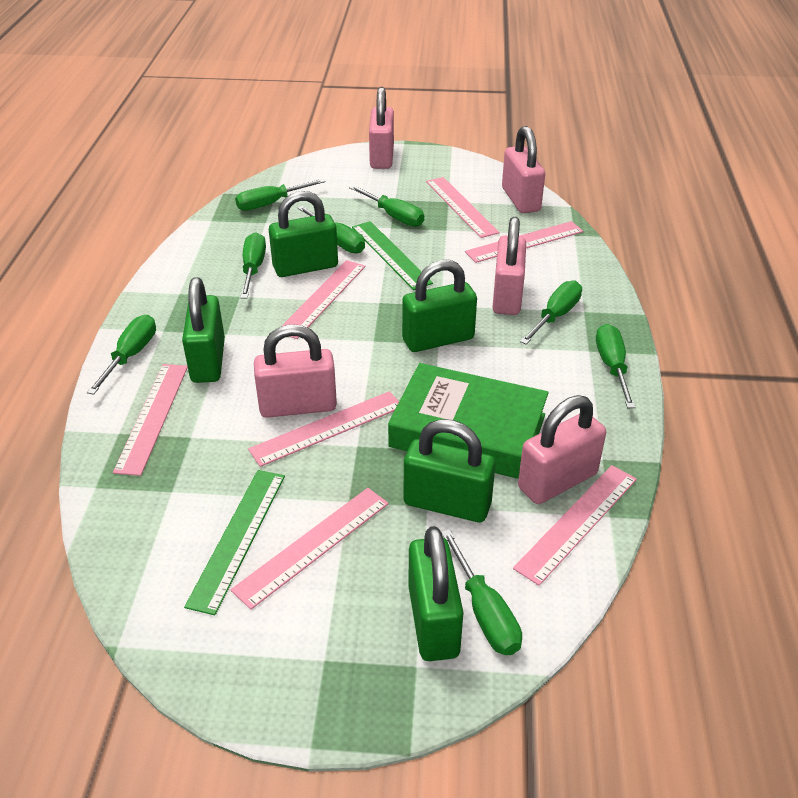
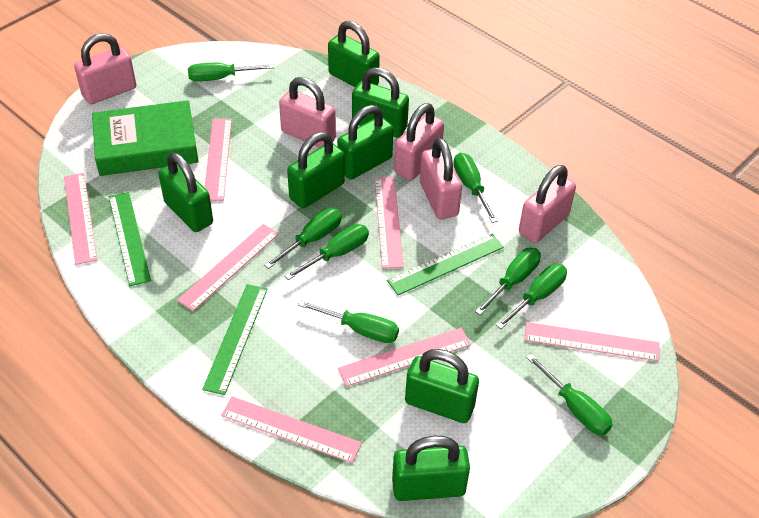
green padlock: 5 -> 7
green ruler: 2 -> 3

